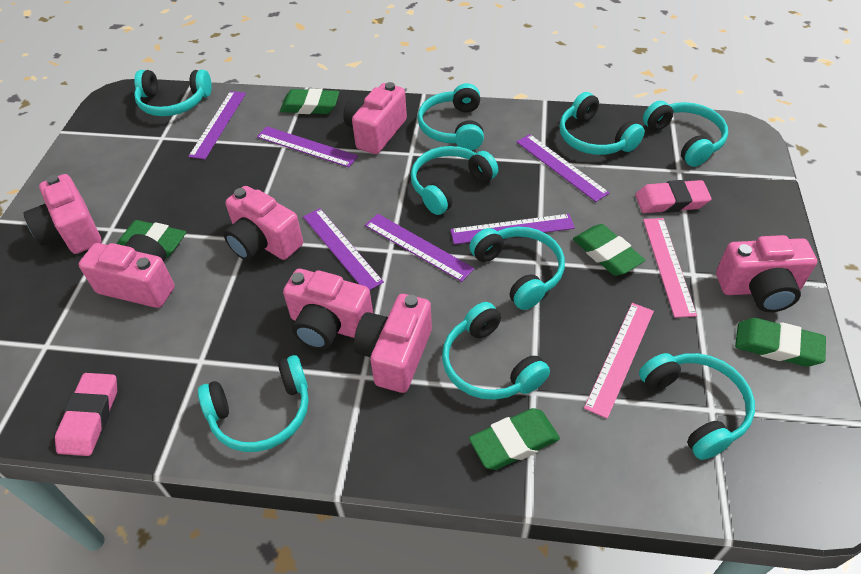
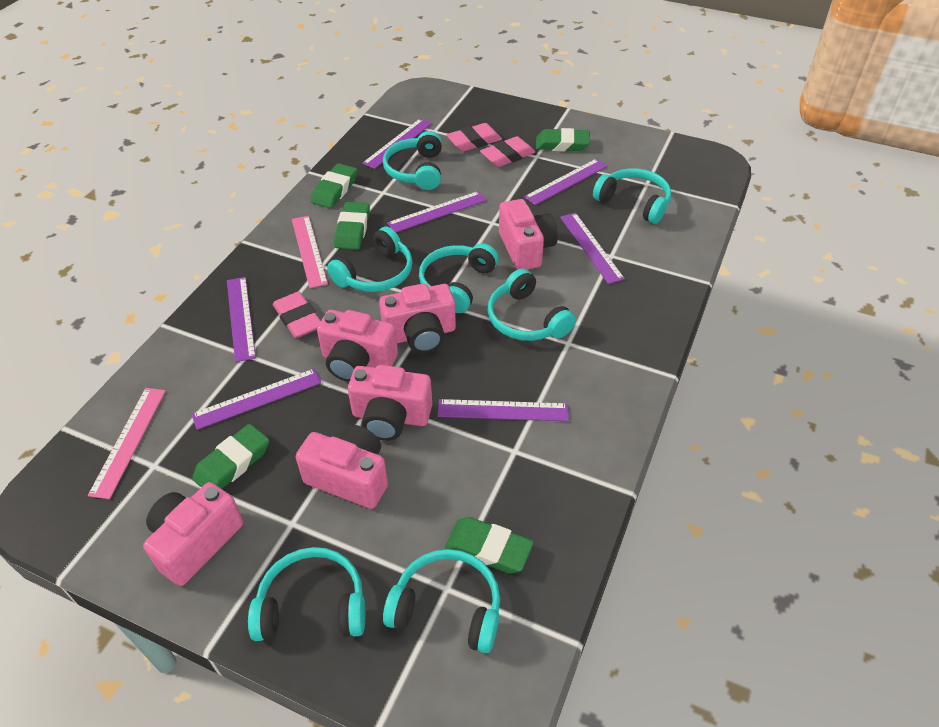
pink camera: 7 -> 6
pink eraser: 2 -> 3
purple ruler: 6 -> 7
turquoise headphones: 9 -> 7

